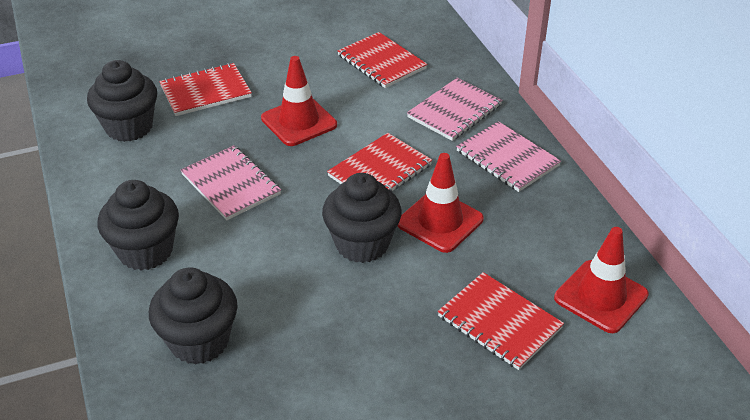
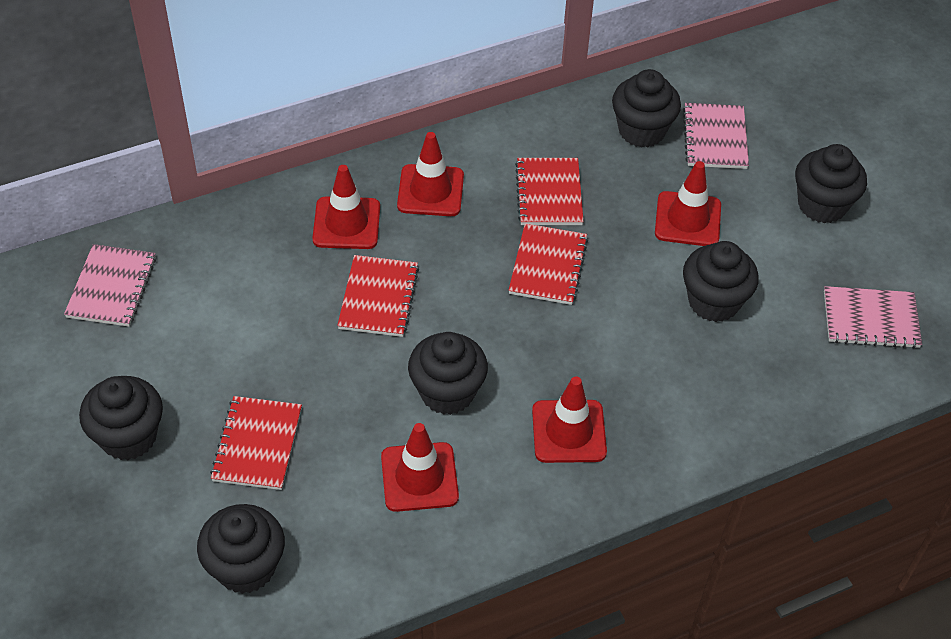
black cupcake: 4 -> 6
red traffic cone: 3 -> 5

